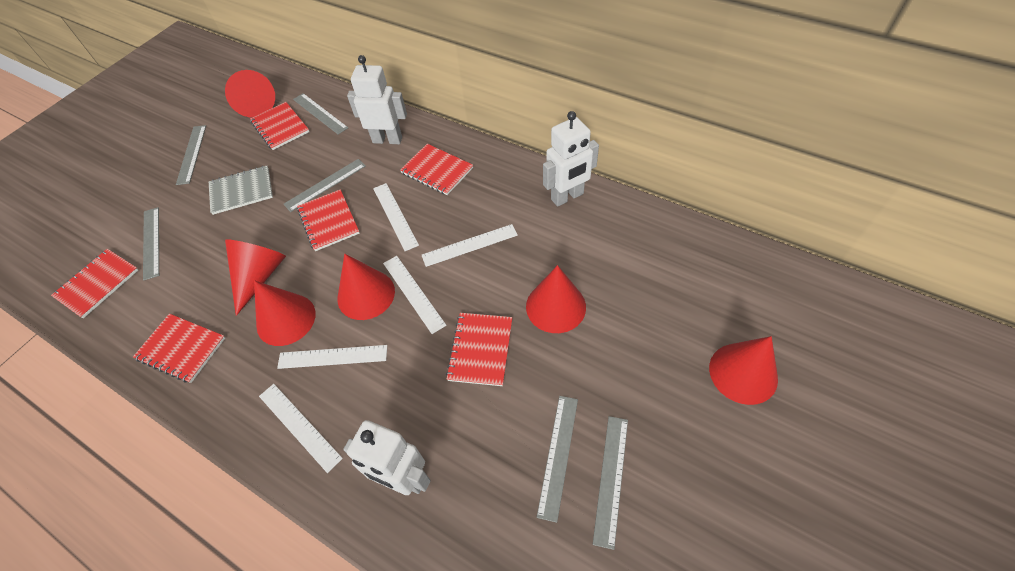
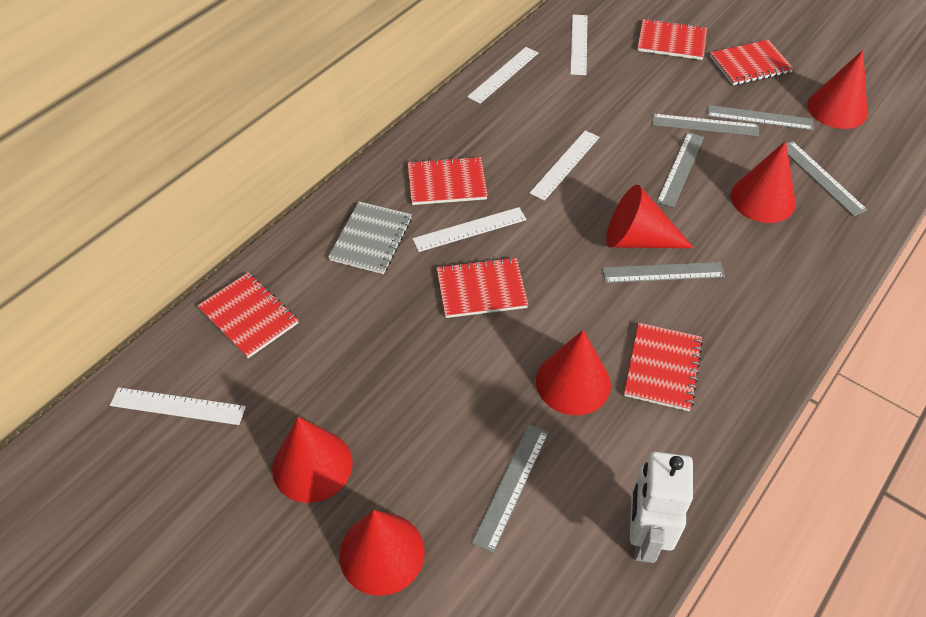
white robot: 3 -> 1

